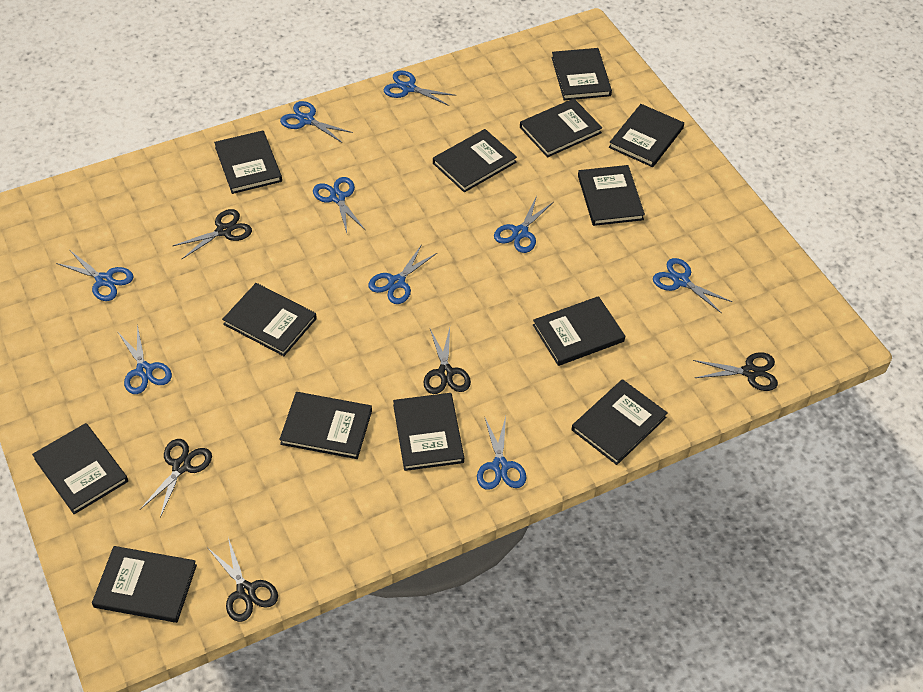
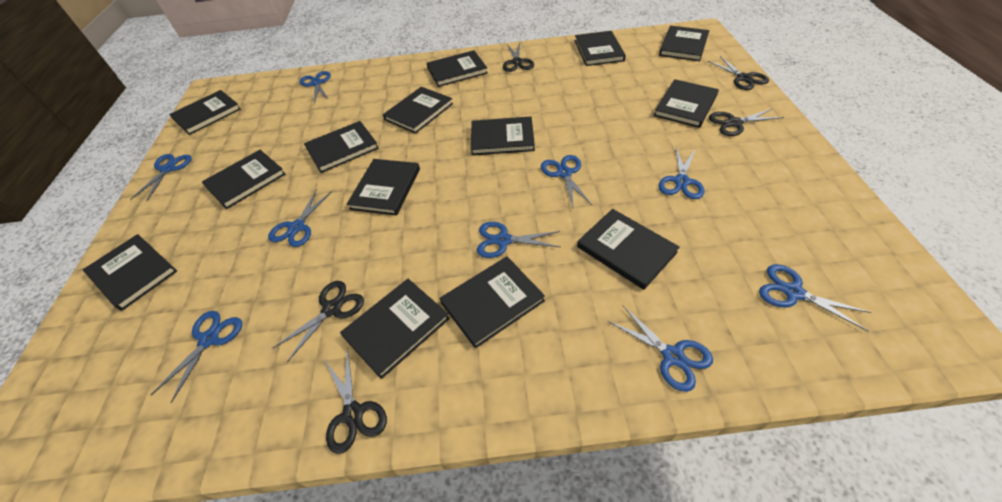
black book: 13 -> 14

